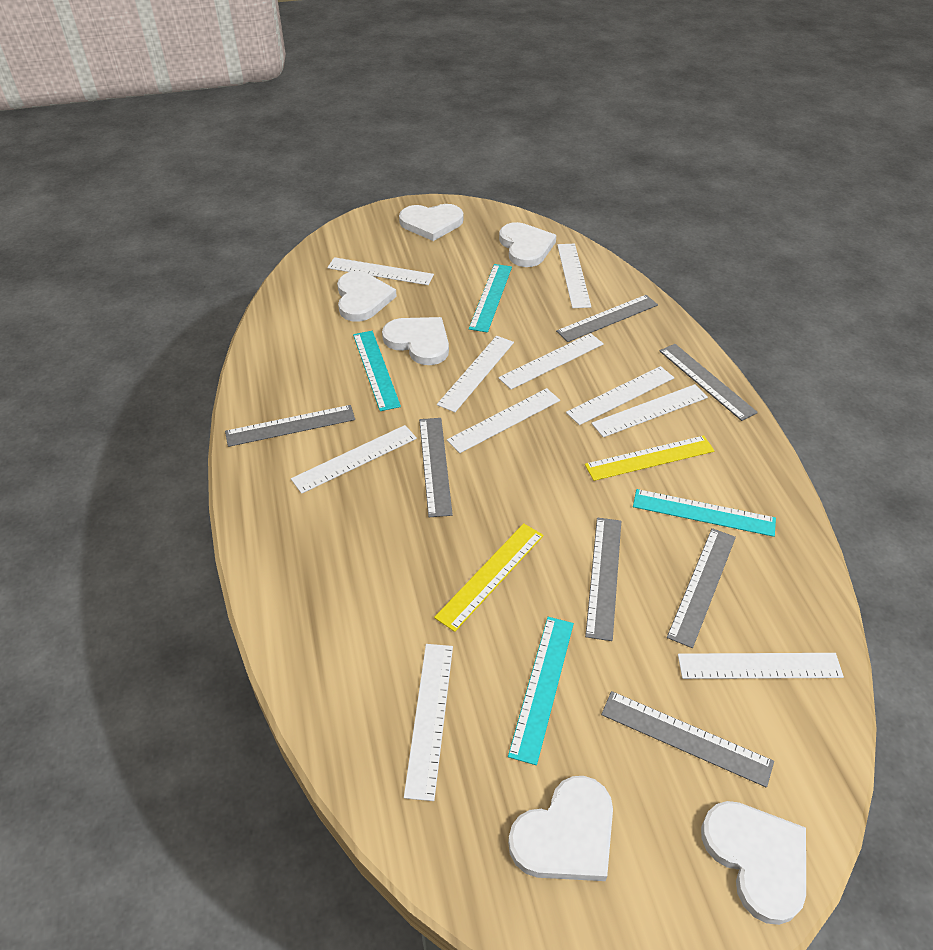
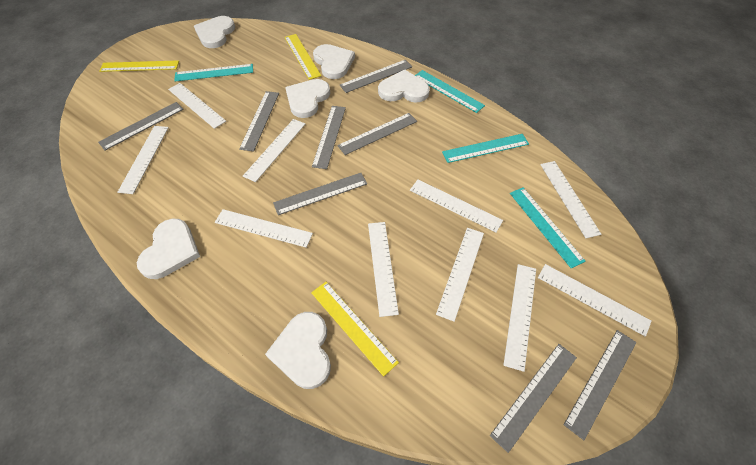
grey ruler: 7 -> 8
yellow ruler: 2 -> 3

